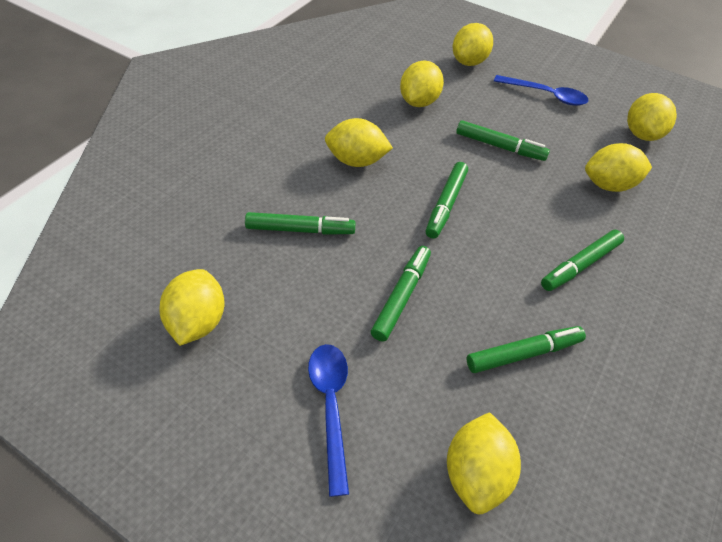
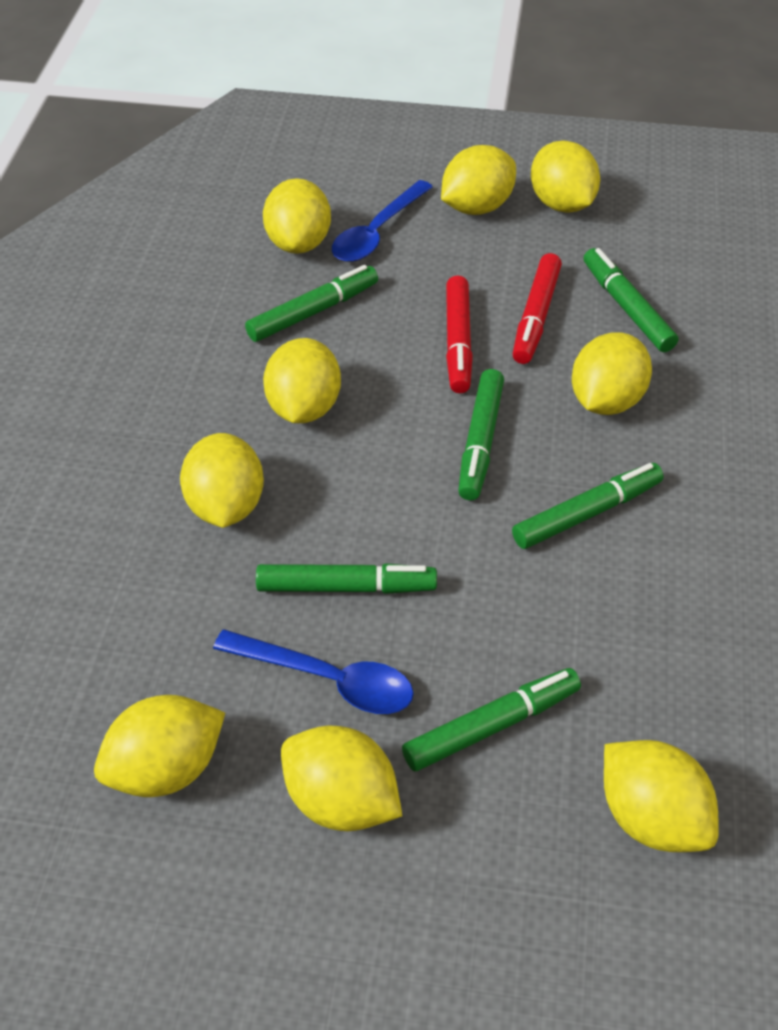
red marker: 0 -> 2
yellow lemon: 7 -> 9

